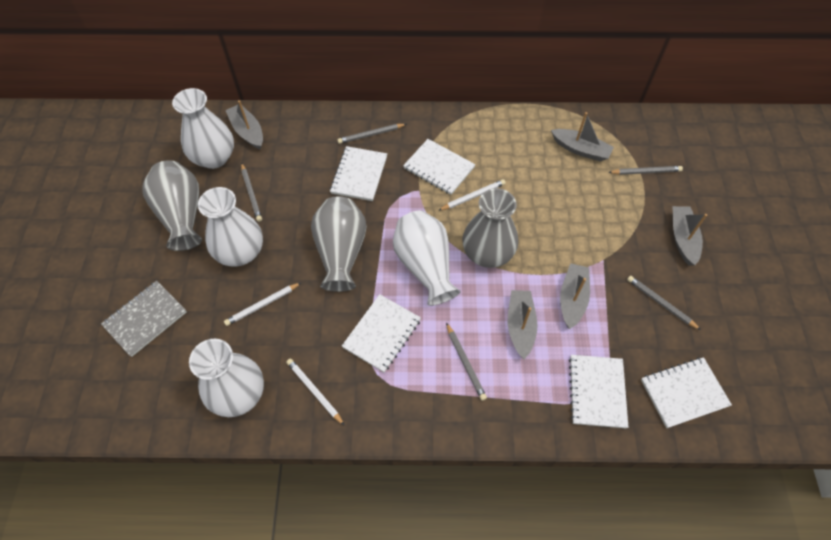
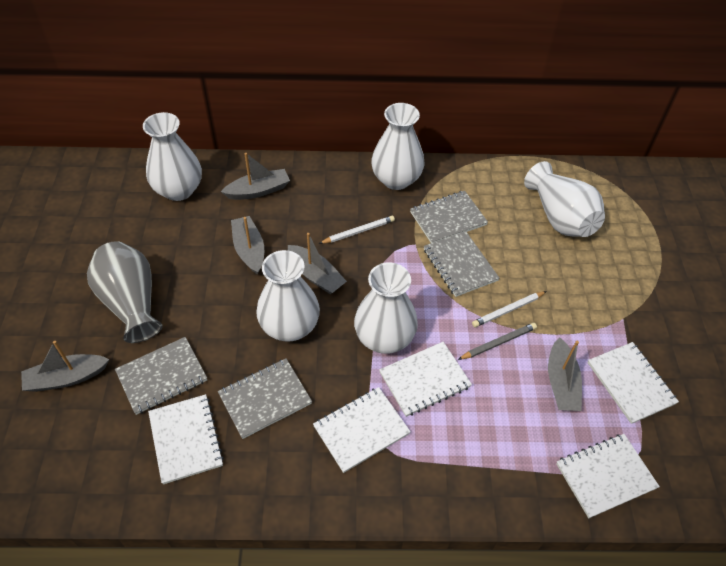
grey notebook: 1 -> 4
grey pencil: 5 -> 1
grey vase: 3 -> 1
white pencil: 3 -> 2
white vase: 4 -> 5

